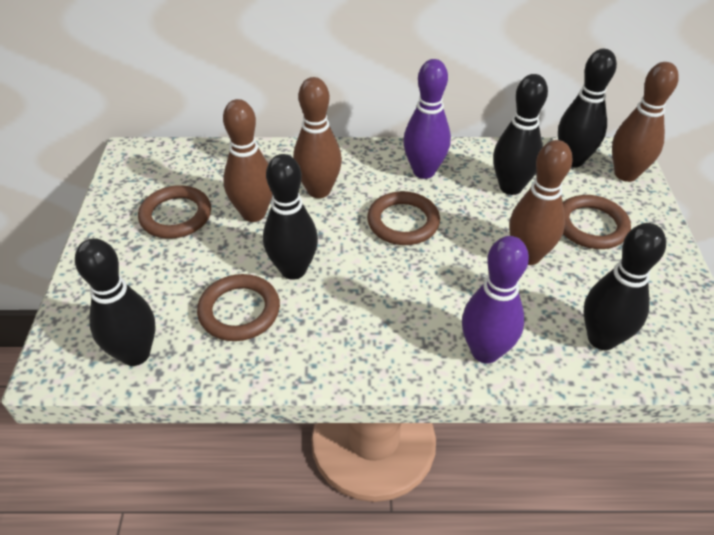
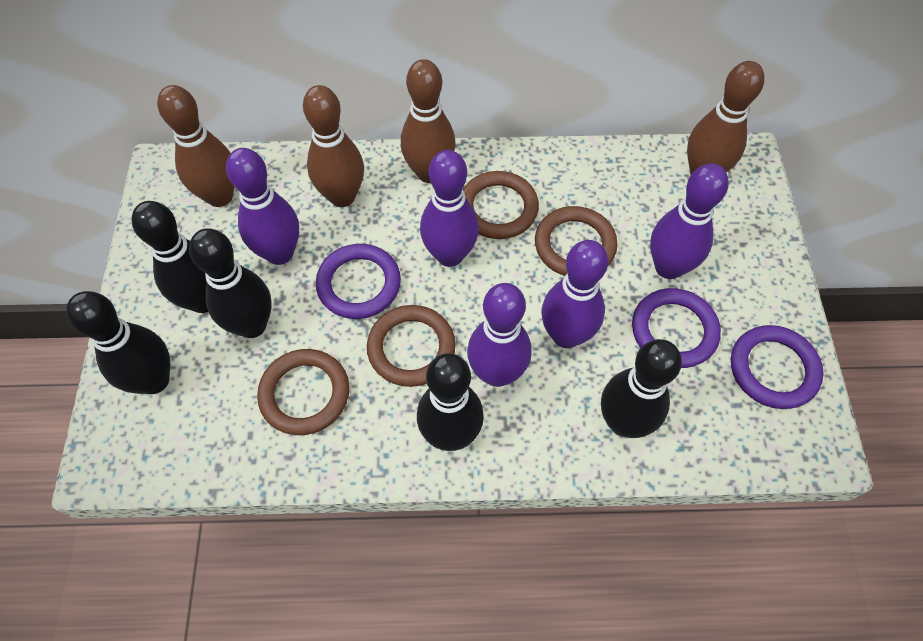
purple bowling pin: 2 -> 5
purple ring: 0 -> 3

